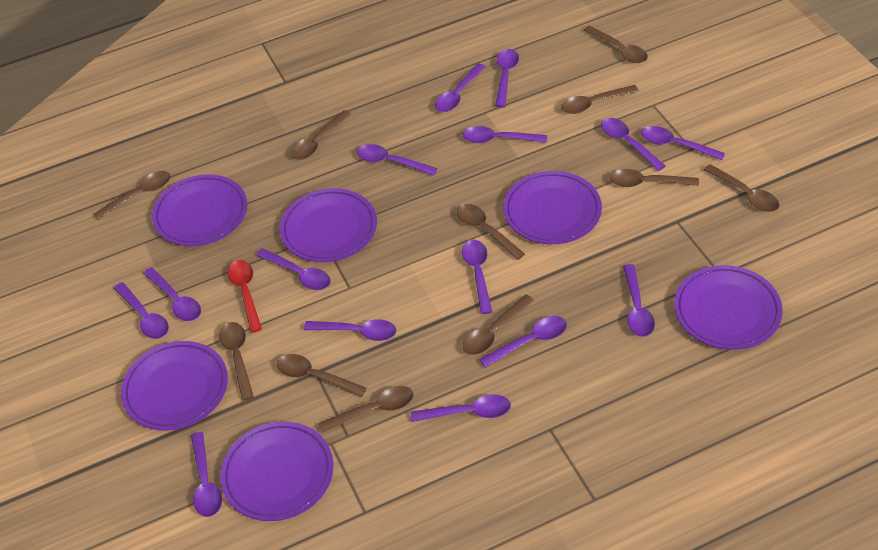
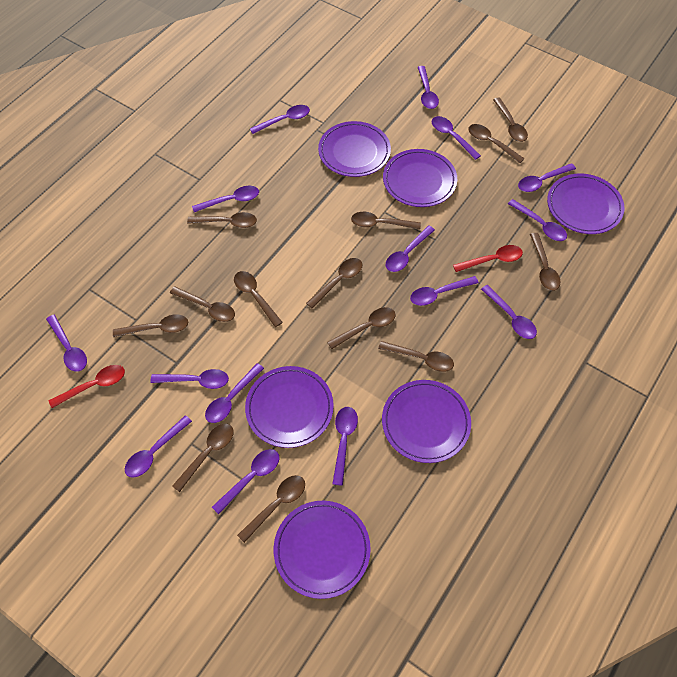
brown spoon: 11 -> 13
red spoon: 1 -> 2

